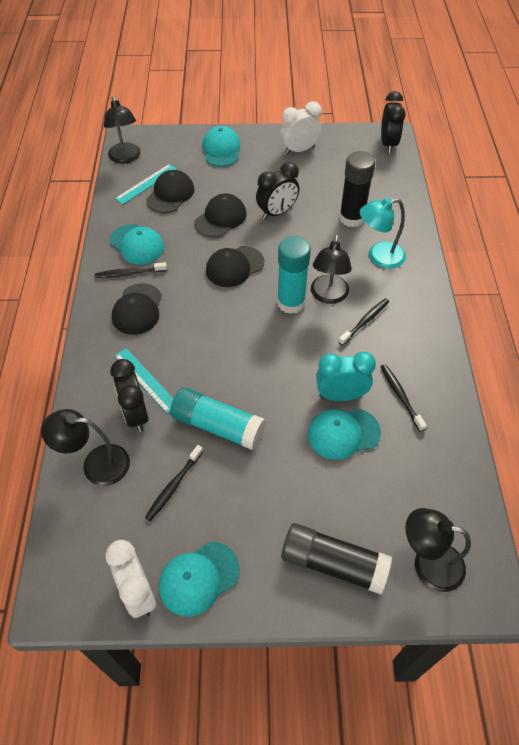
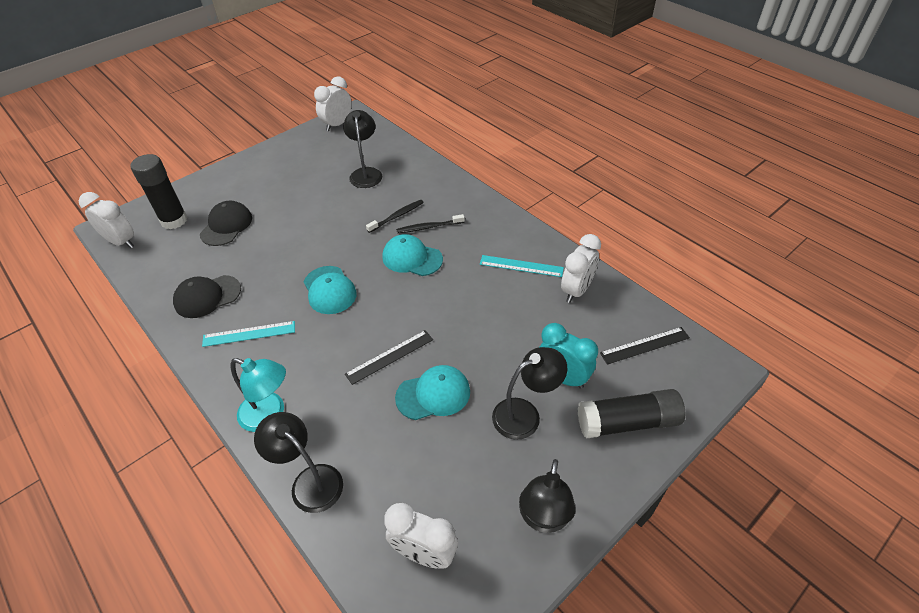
black cap: 4 -> 2
black clock: 3 -> 0
black ruler: 0 -> 2
black toothbrush: 4 -> 2
turquoise cap: 4 -> 3
turquoise glue stick: 2 -> 0
white clock: 2 -> 4

